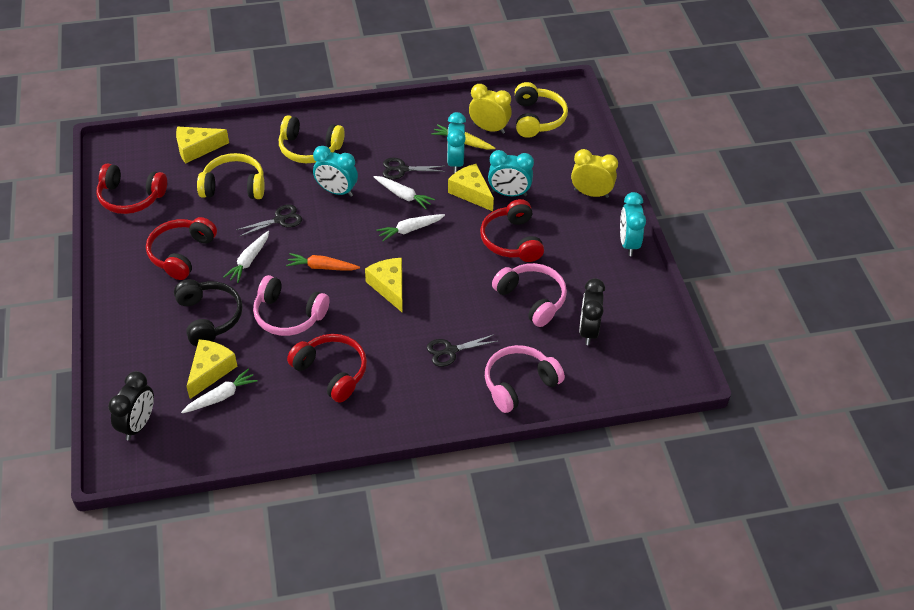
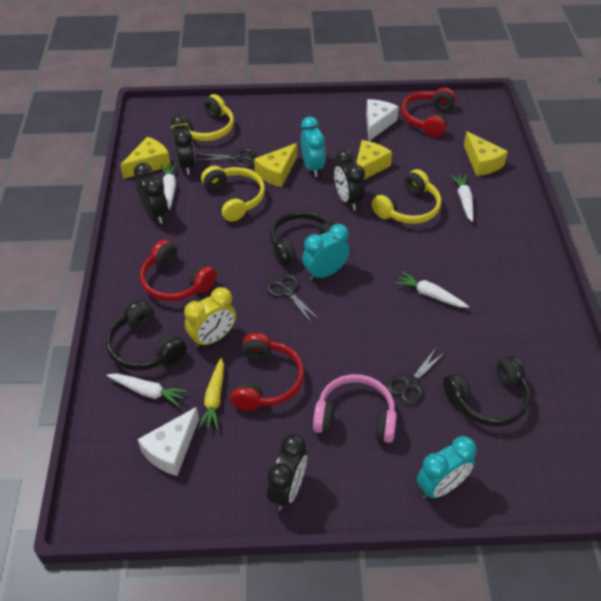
black clock: 2 -> 4
black headphones: 1 -> 3
orange carrot: 1 -> 0
pink headphones: 3 -> 1
red headphones: 4 -> 3
turquoise clock: 4 -> 3
white cheese: 0 -> 2
yellow clock: 2 -> 1

